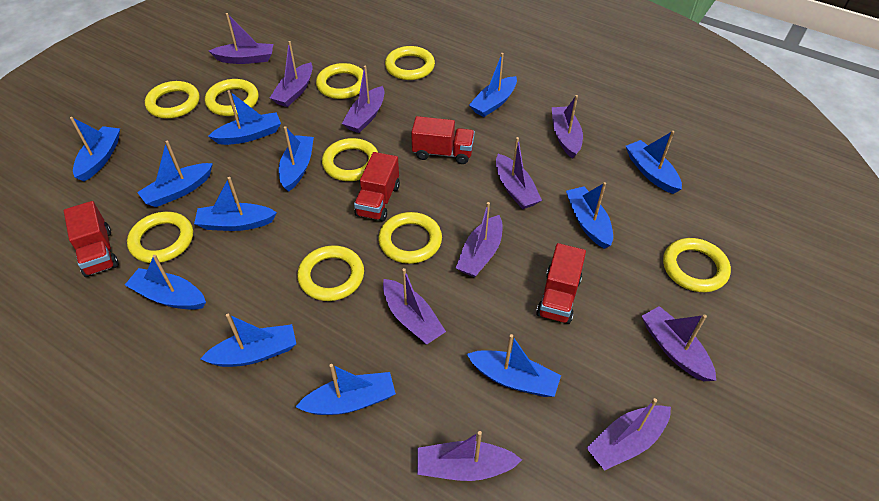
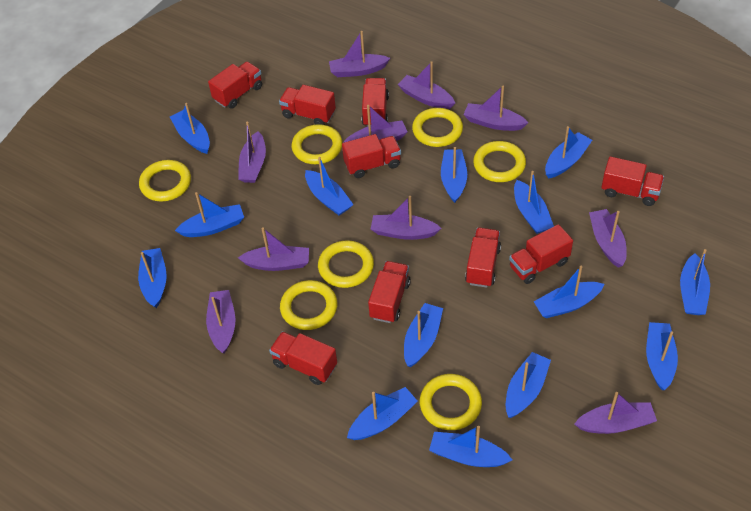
blue boat: 12 -> 14
red truck: 4 -> 9
yellow ring: 9 -> 7

